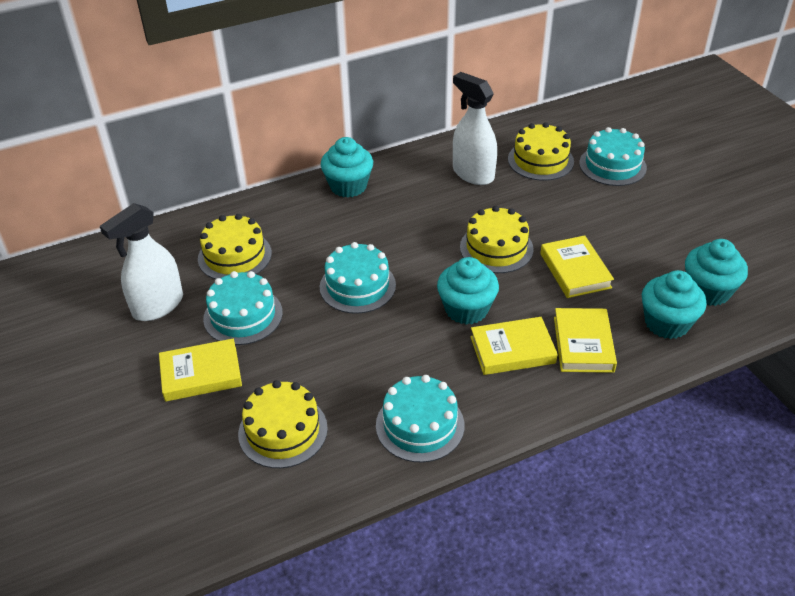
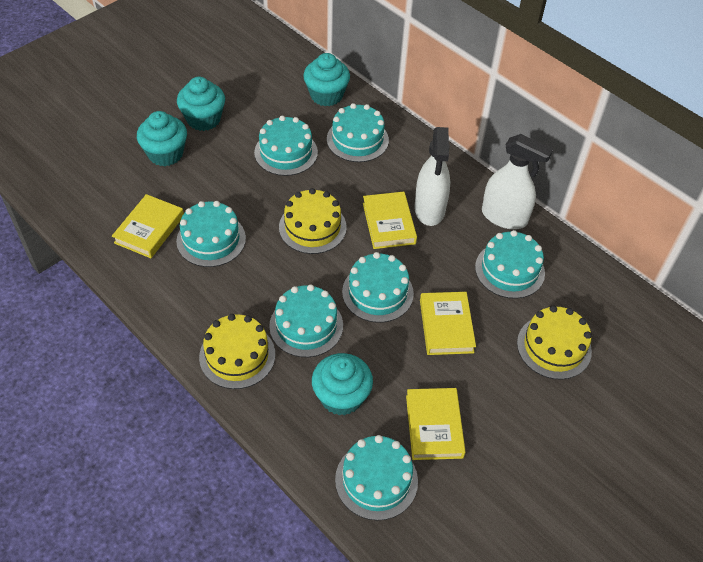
turquoise cake: 4 -> 7
yellow cake: 4 -> 3

